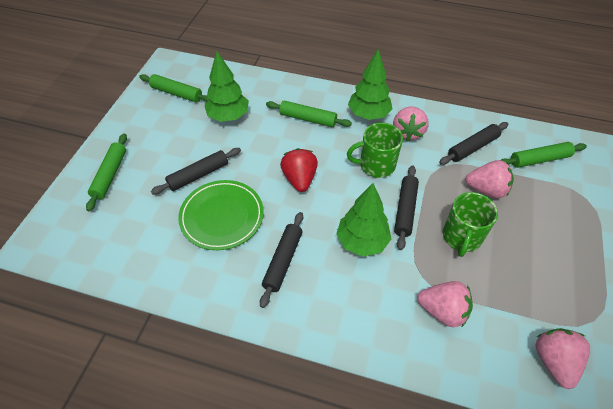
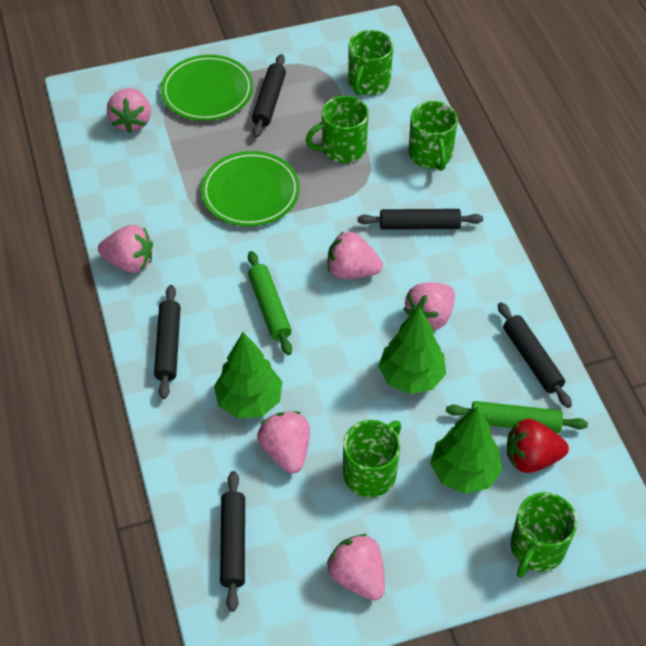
black rolling pin: 4 -> 5
green mug: 2 -> 5
green plate: 1 -> 2
green rolling pin: 4 -> 2
pink strawberry: 4 -> 6

